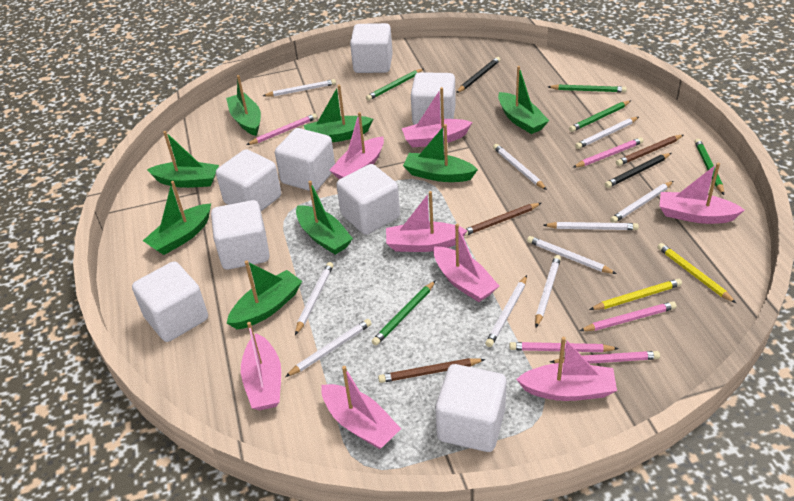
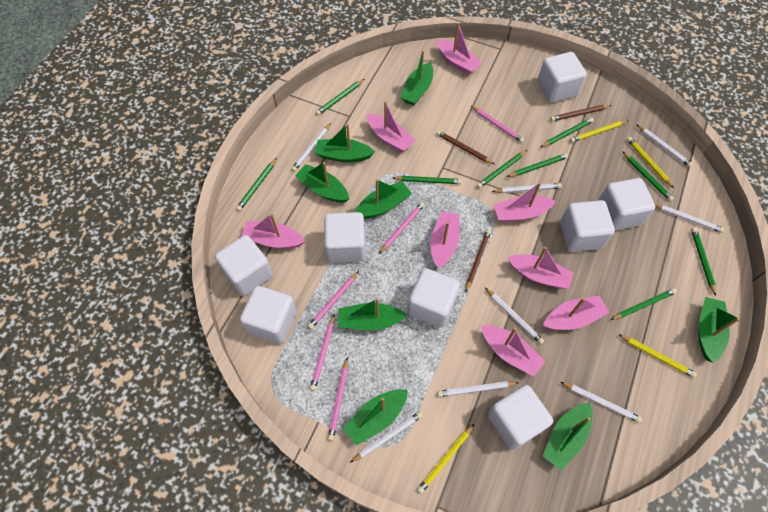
black pencil: 2 -> 0
green pencil: 5 -> 9
white pencil: 10 -> 8
yellow pencil: 2 -> 4

